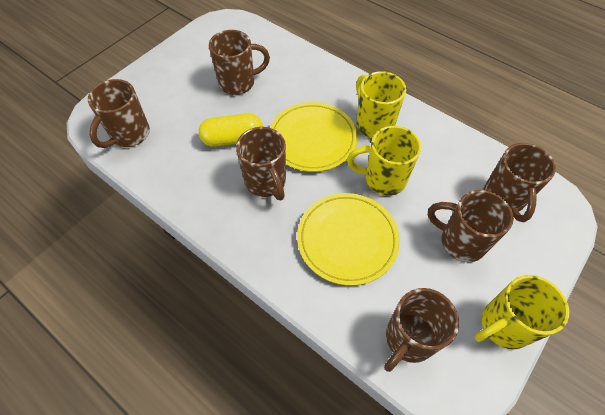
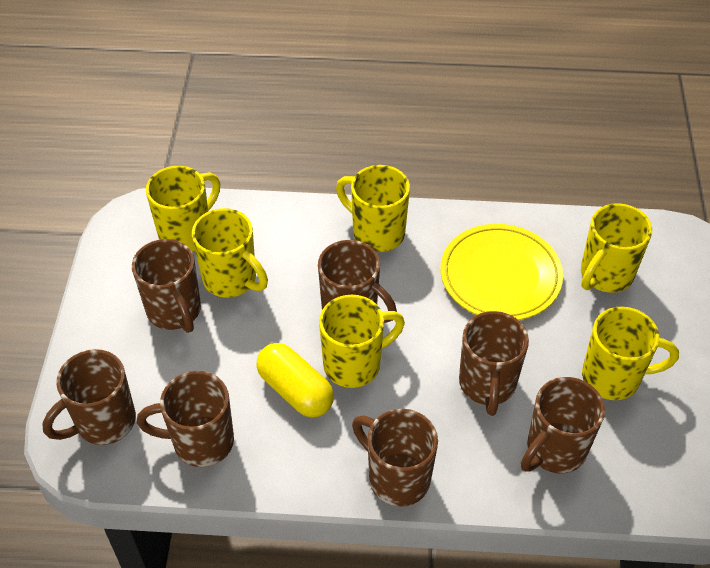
brown mug: 6 -> 7
yellow mug: 3 -> 6
yellow plate: 2 -> 1

